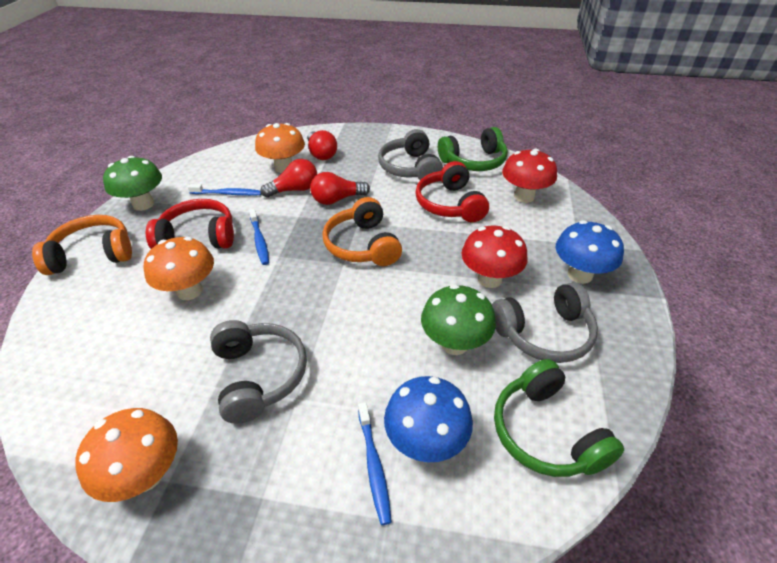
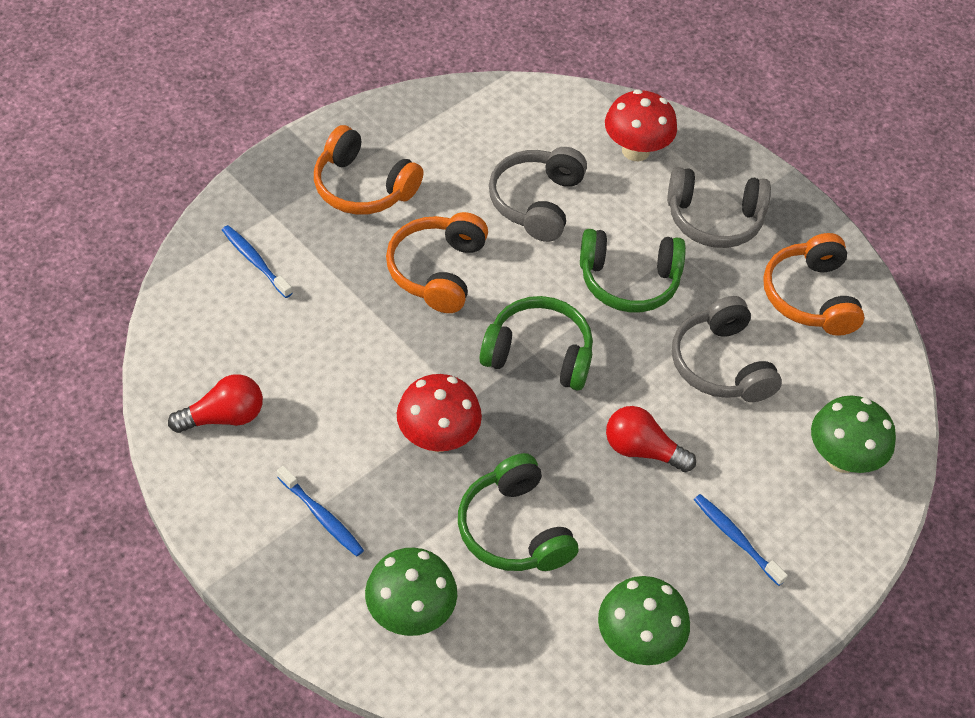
blue mushroom: 2 -> 0
green headphones: 2 -> 3
green mushroom: 2 -> 3
orange headphones: 2 -> 3
orange mushroom: 3 -> 0
red headphones: 2 -> 0
red light bulb: 3 -> 2

